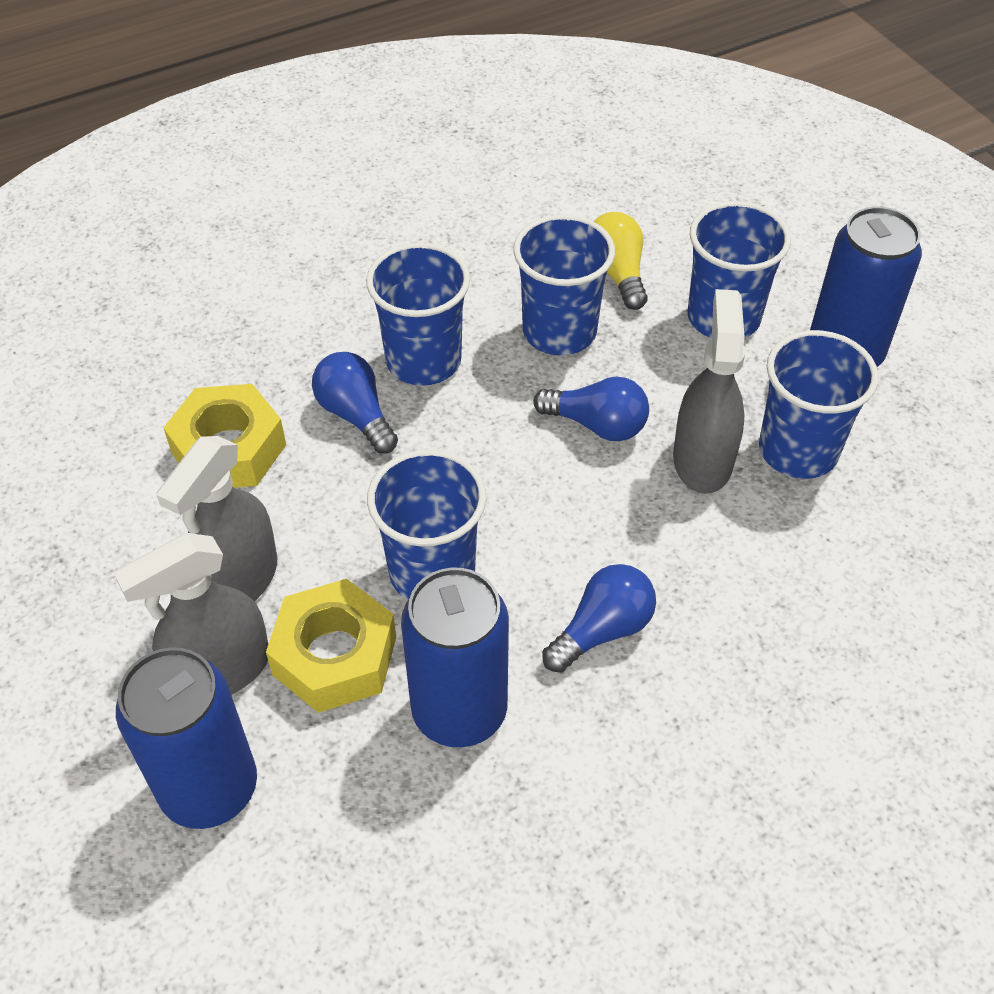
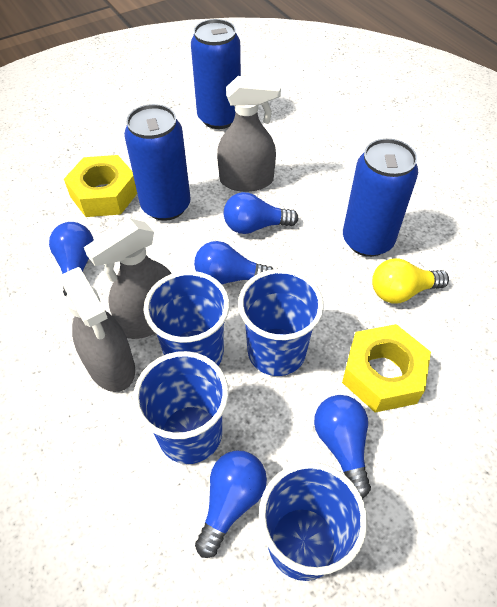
blue cup: 5 -> 4
blue light bulb: 3 -> 5

